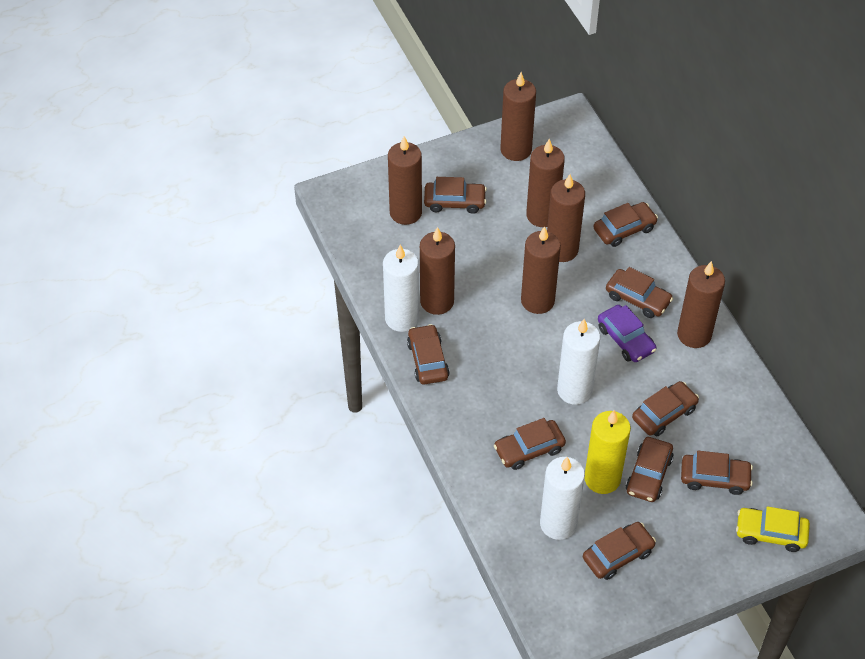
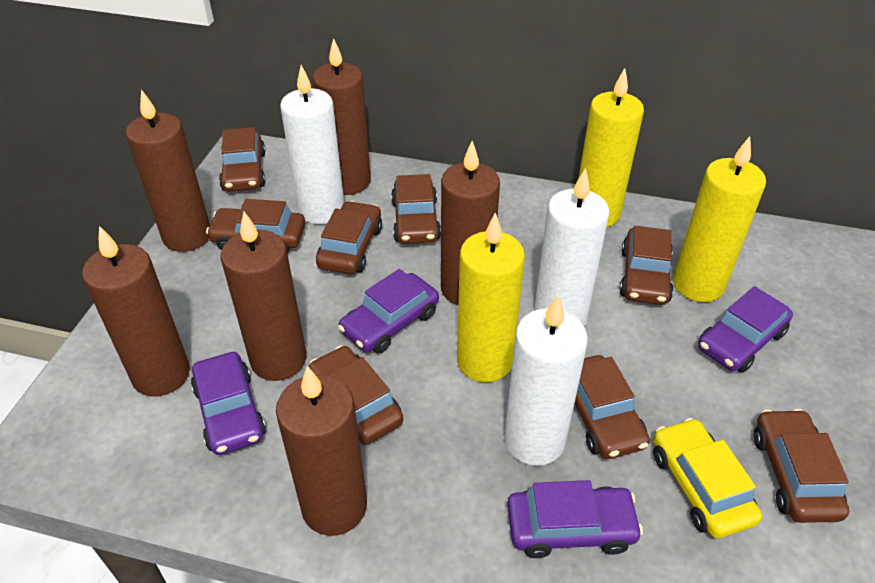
brown candle: 7 -> 6
brown car: 9 -> 8
purple car: 1 -> 4
yellow candle: 1 -> 3

